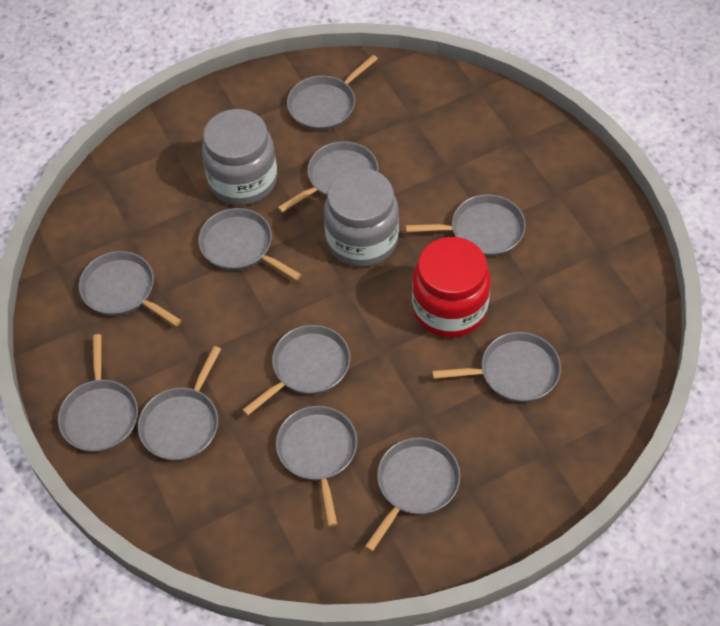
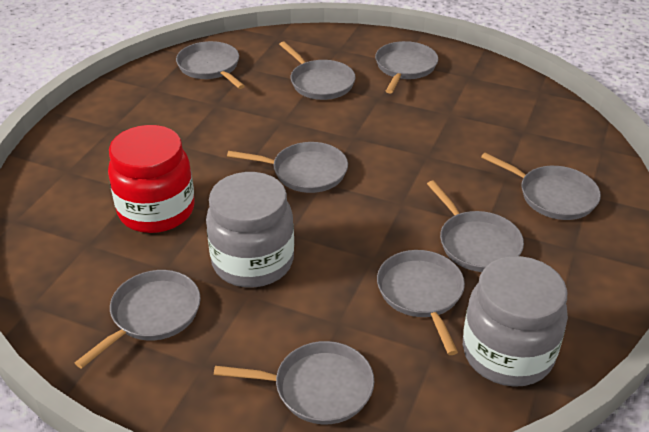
grey pan: 11 -> 9

